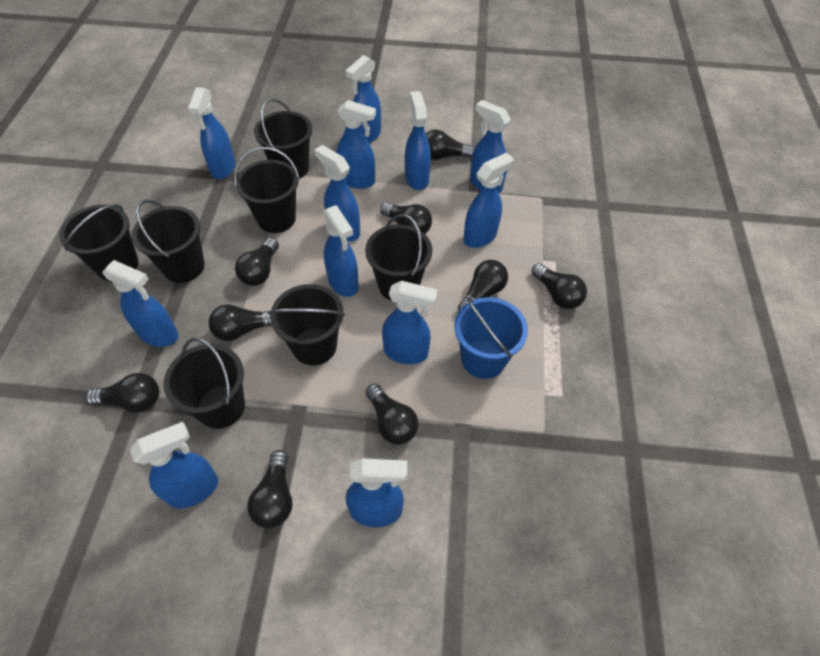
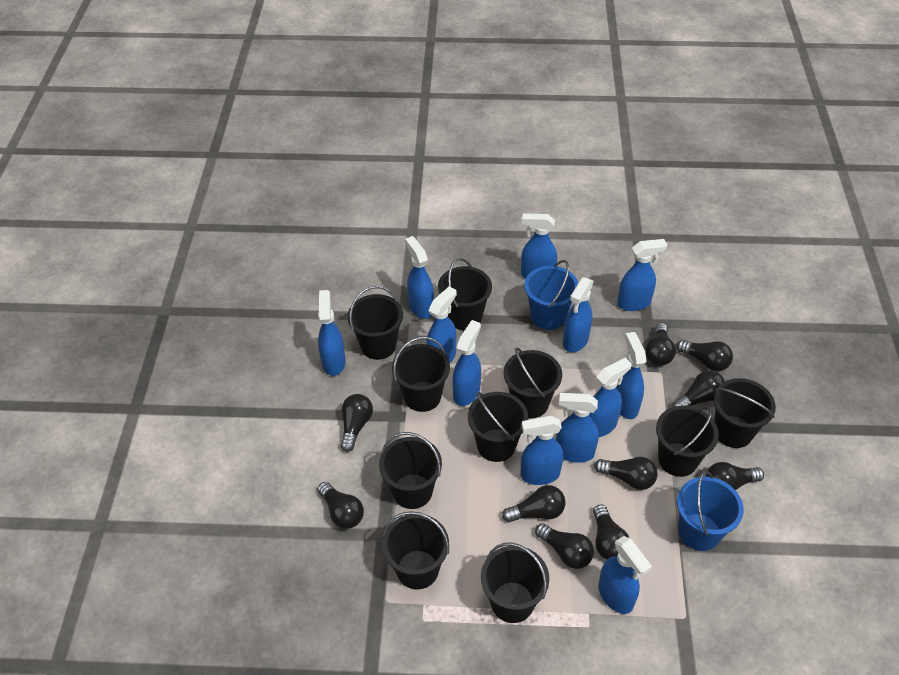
black bucket: 7 -> 10
black light bulb: 9 -> 10
blue bucket: 1 -> 2

